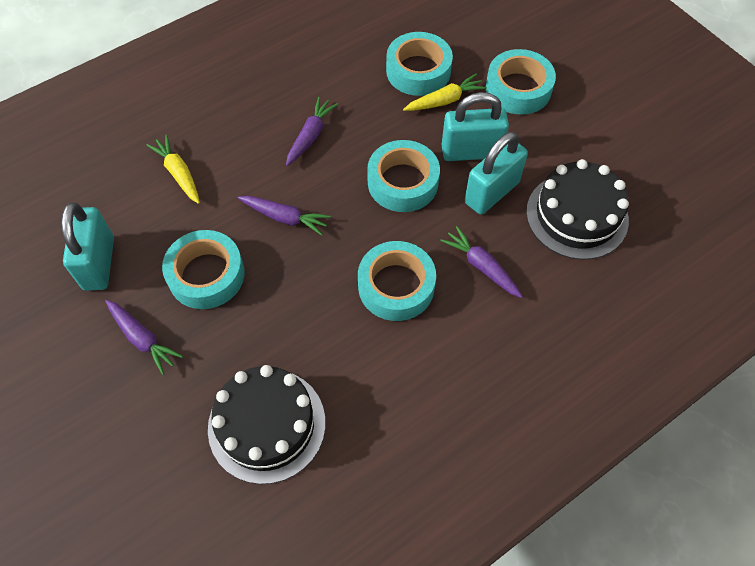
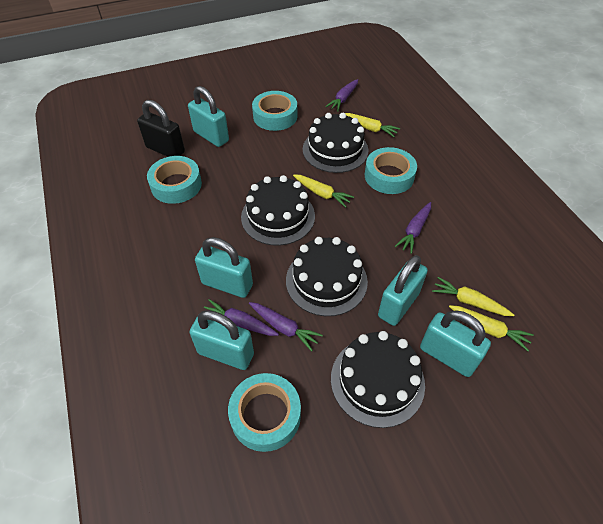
black cake: 2 -> 4
black padlock: 0 -> 1
turquoise padlock: 3 -> 5
turquoise tape: 5 -> 4
yellow carrot: 2 -> 4

